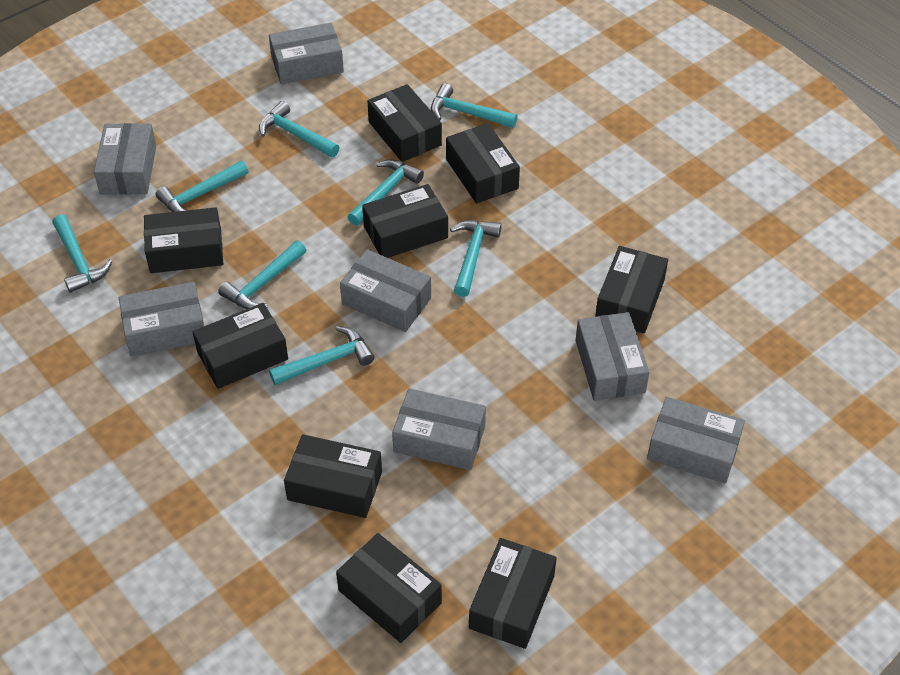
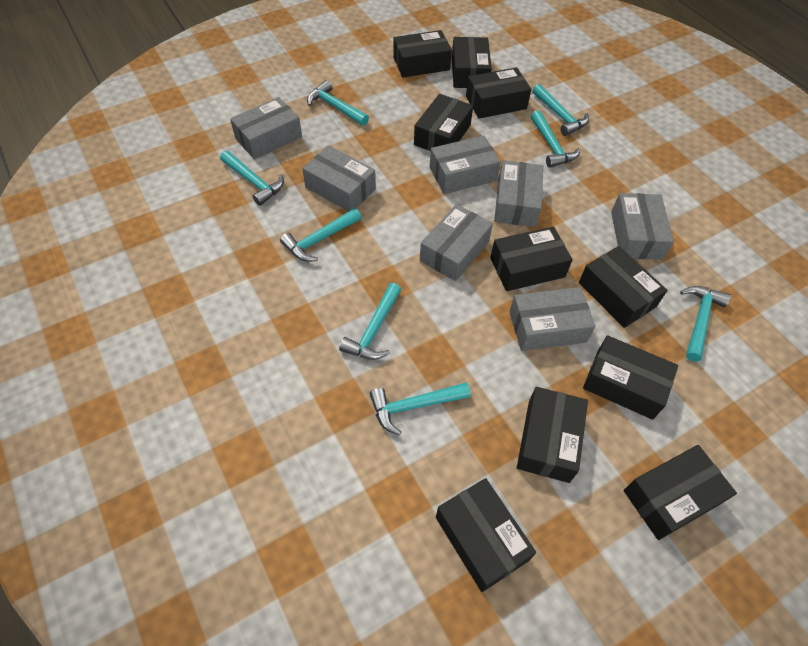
black box: 9 -> 10

